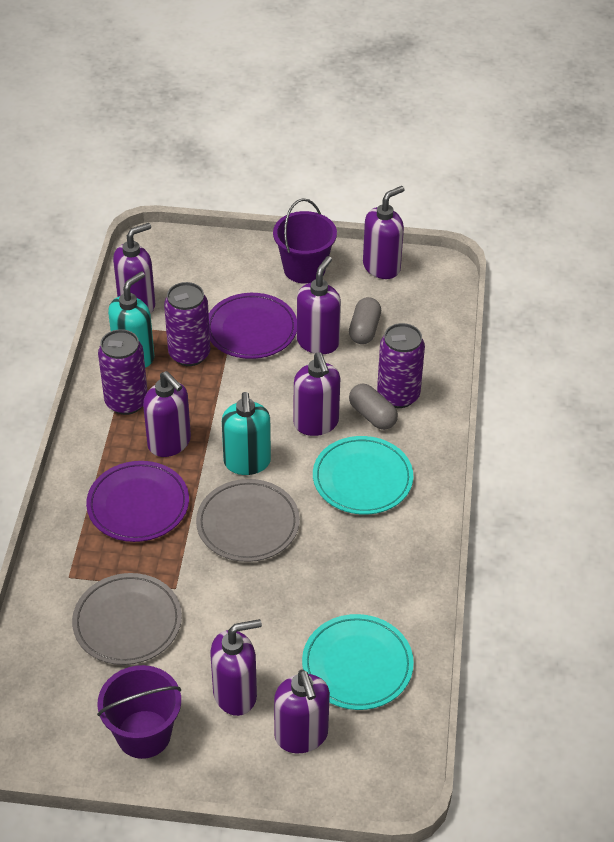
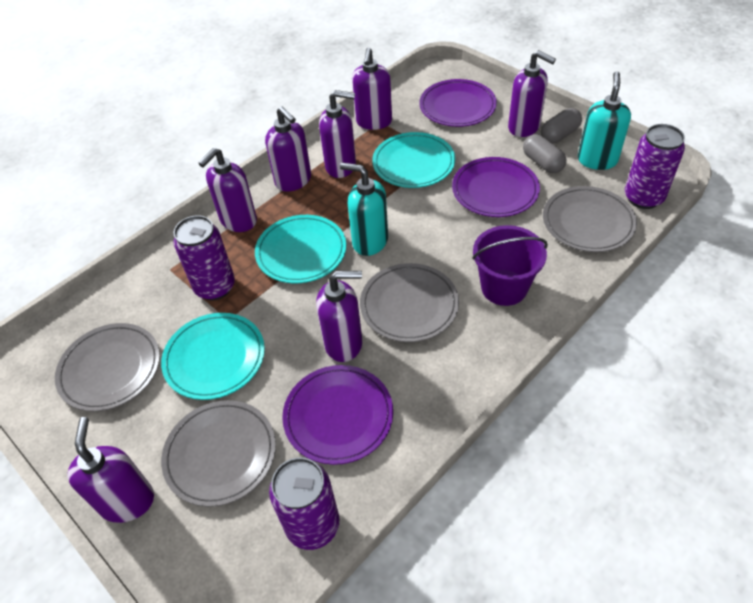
grey plate: 2 -> 4
purple bucket: 2 -> 1
purple plate: 2 -> 3
turquoise plate: 2 -> 3

